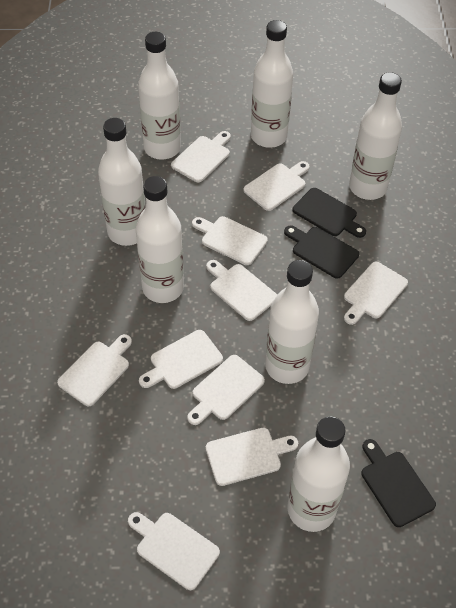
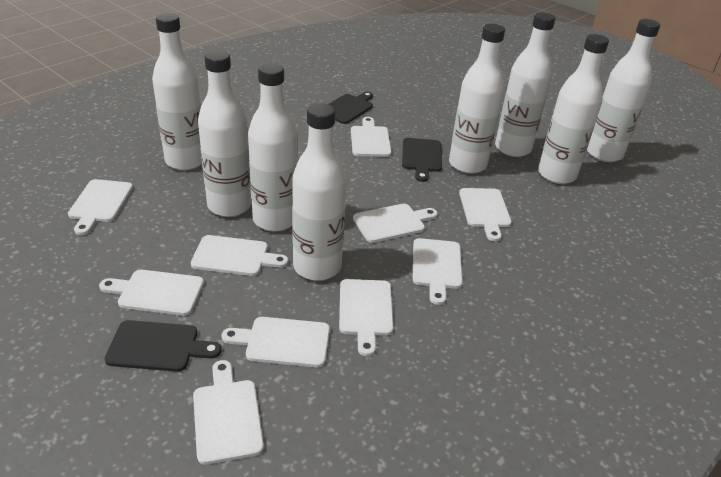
white bottle: 7 -> 8

